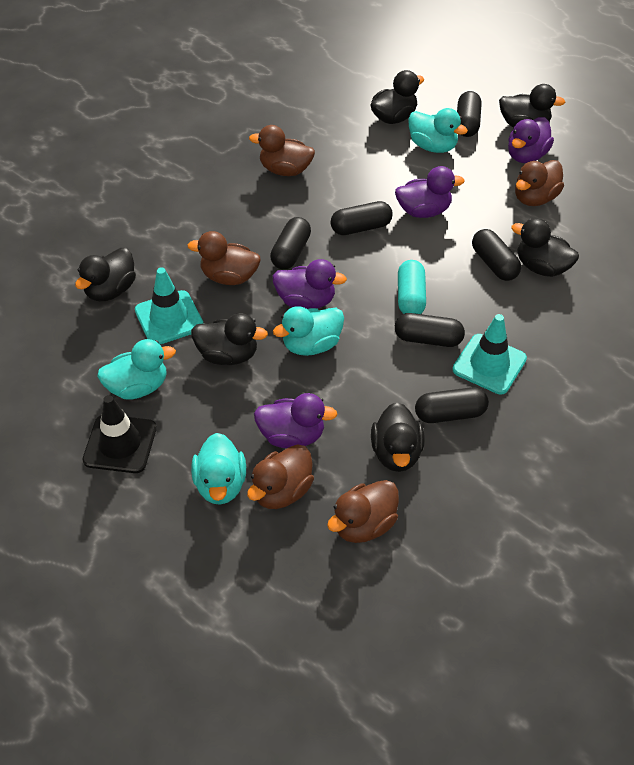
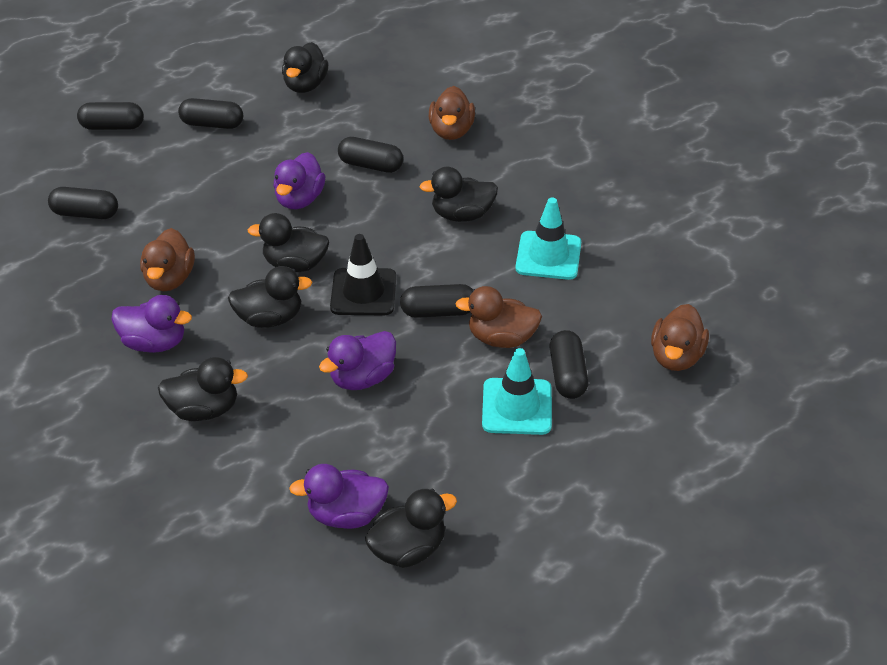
brown duck: 5 -> 4
turquoise capsule: 1 -> 0
turquoise duck: 4 -> 0

